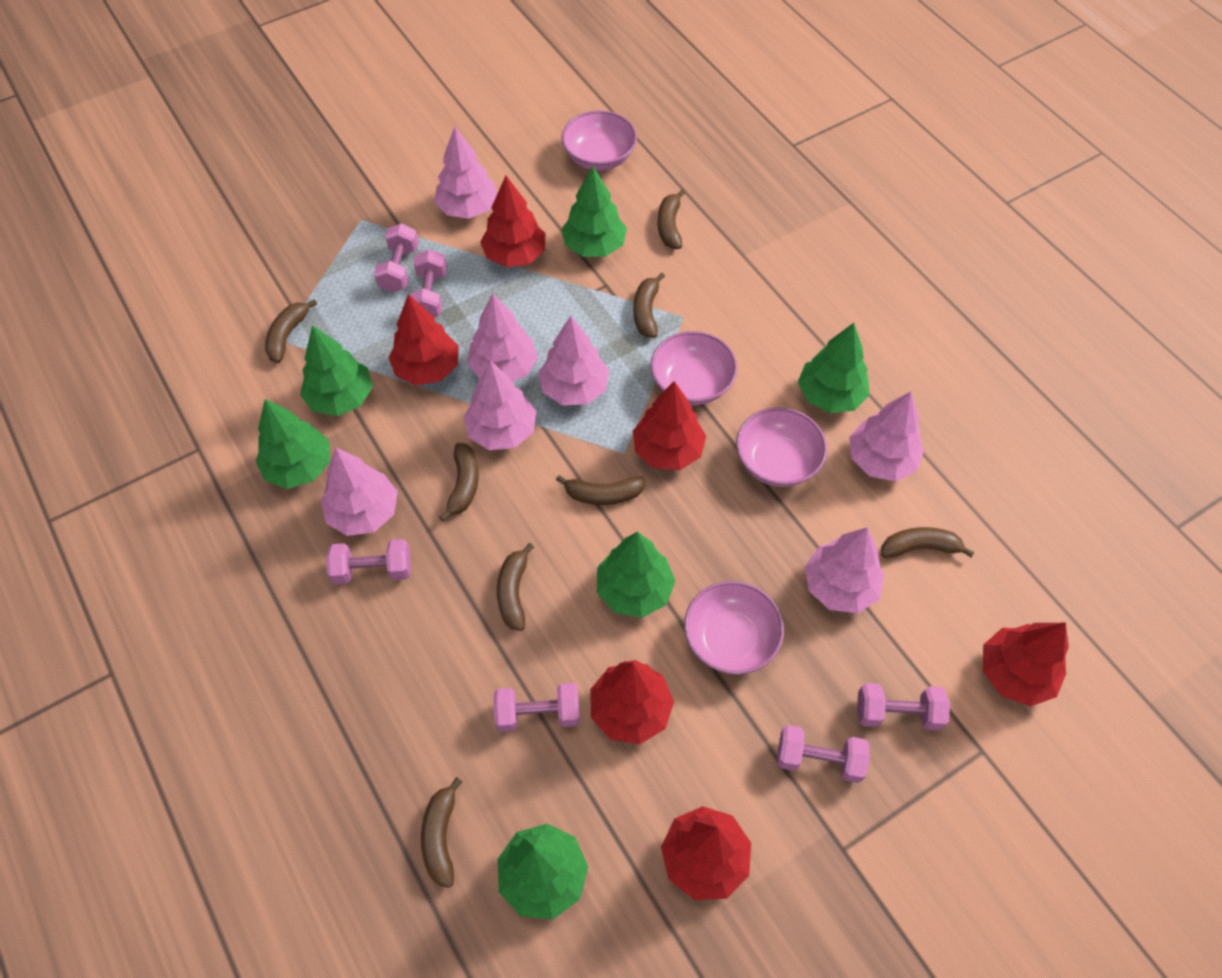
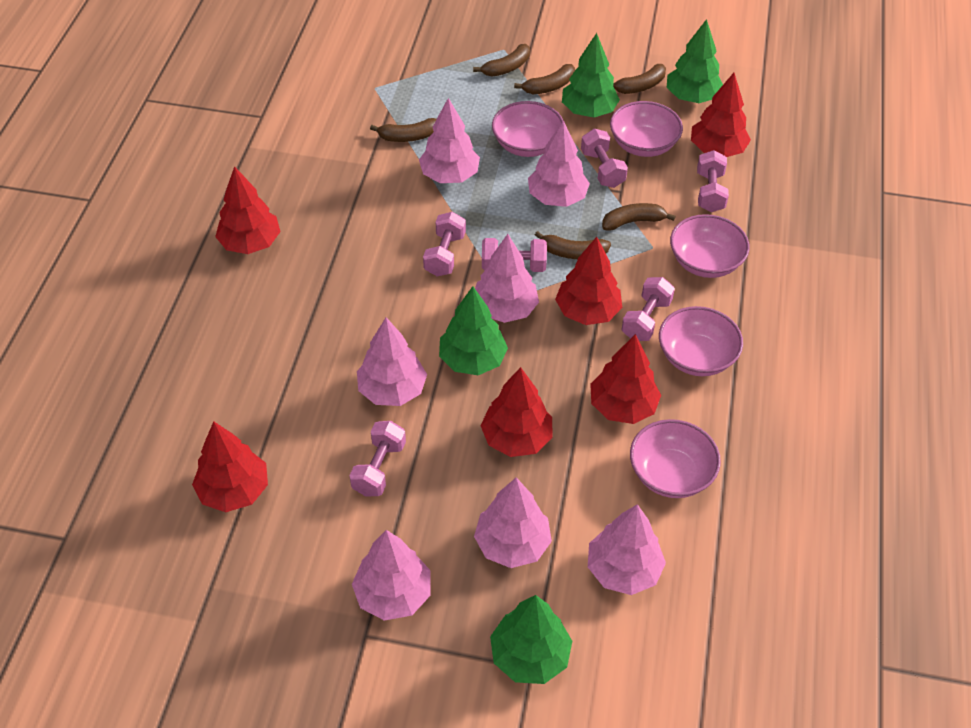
brown banana: 8 -> 6
green tree: 6 -> 4
pink bowl: 4 -> 5

